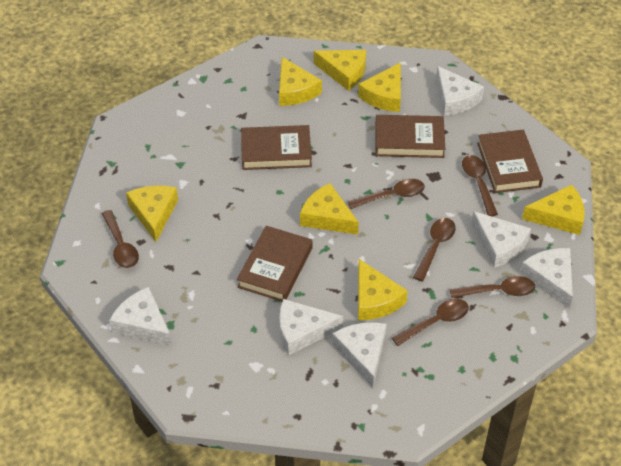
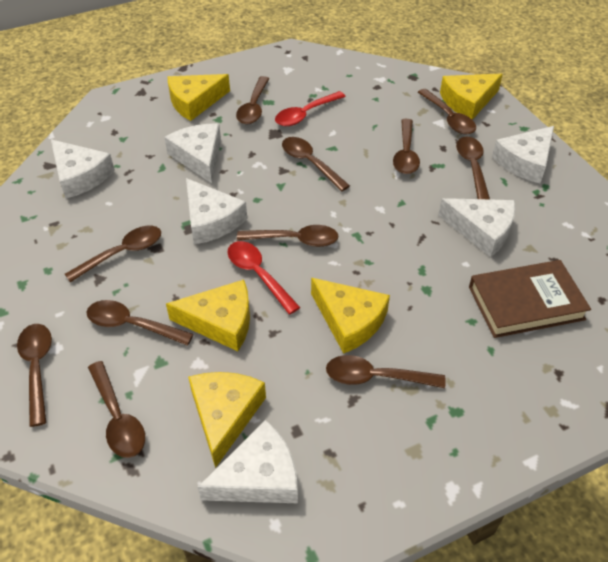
brown book: 4 -> 1
brown spoon: 6 -> 11
red spoon: 0 -> 2
yellow cheese: 7 -> 5

